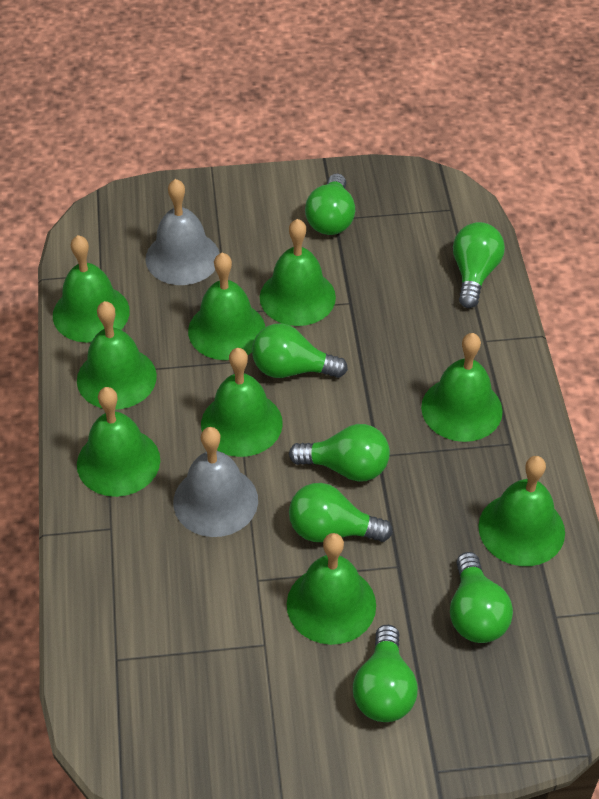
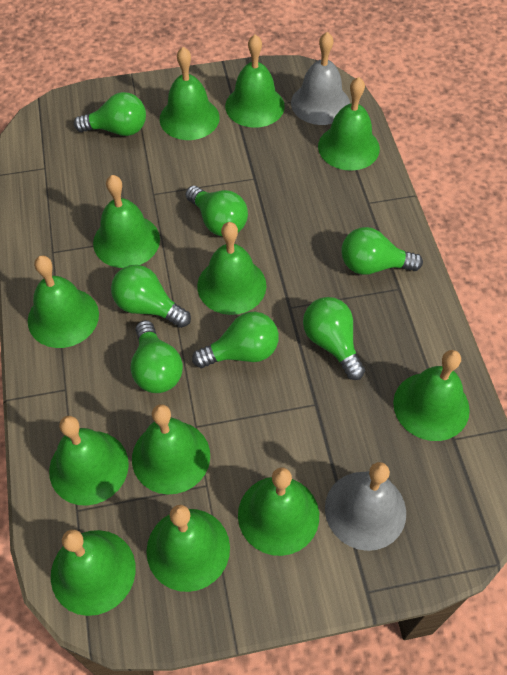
green bell: 9 -> 12

